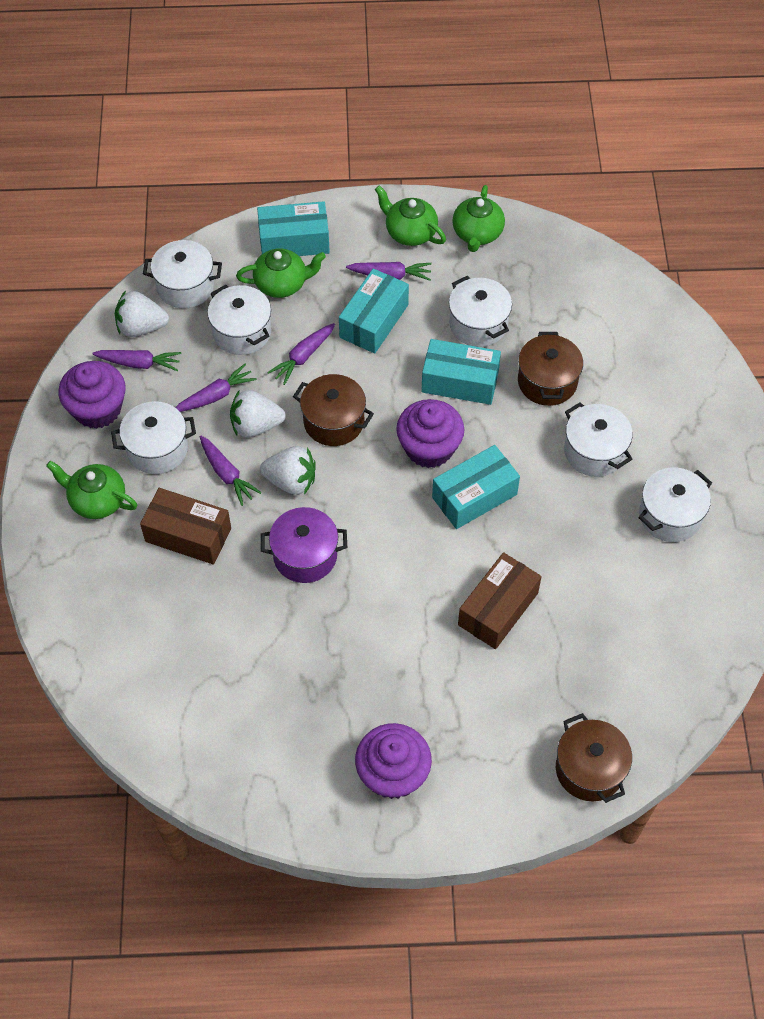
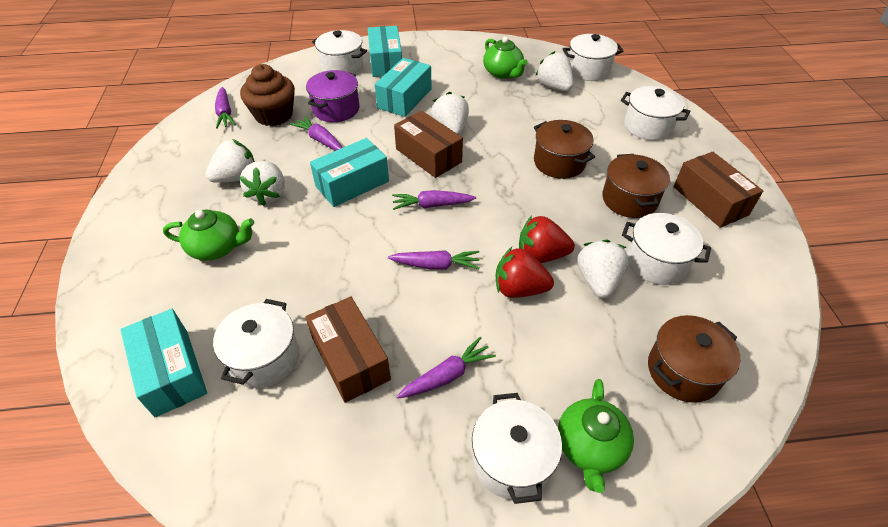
brown box: 2 -> 3
brown cupcake: 0 -> 1
green teapot: 4 -> 3
purple cupcake: 3 -> 0
red strawberry: 0 -> 2
white strawberry: 3 -> 5

